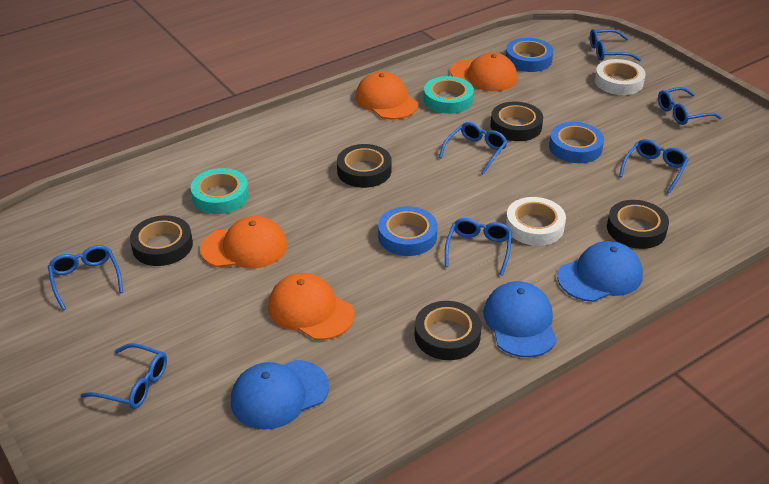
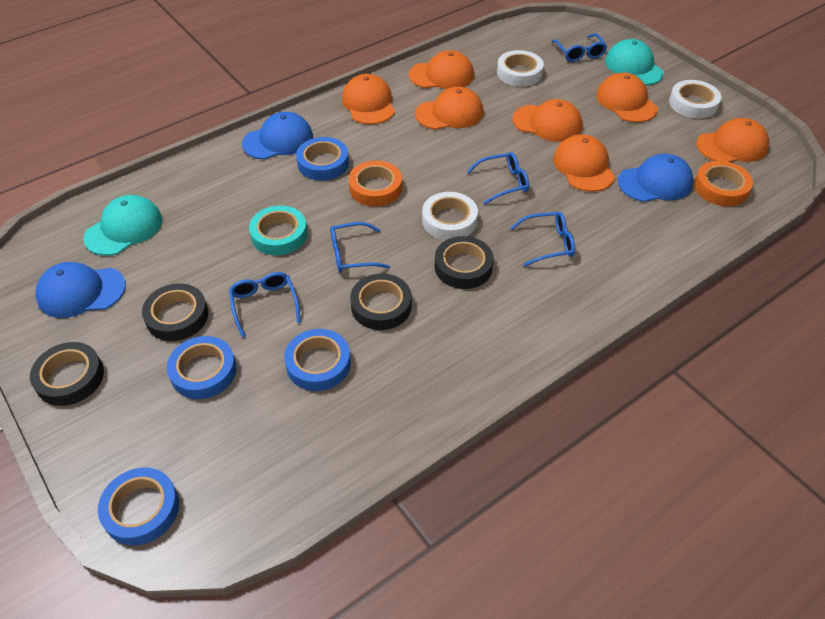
black tape: 5 -> 4
blue glasses: 7 -> 5
blue tape: 3 -> 4
orange cap: 4 -> 7
orange tape: 0 -> 2
turquoise cap: 0 -> 2
turquoise tape: 2 -> 1
white tape: 2 -> 3

